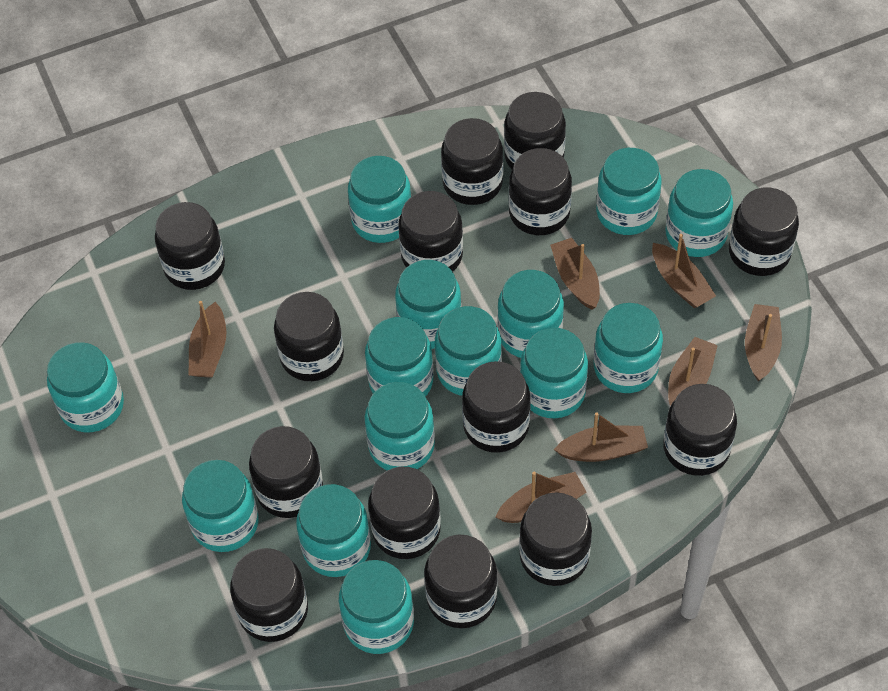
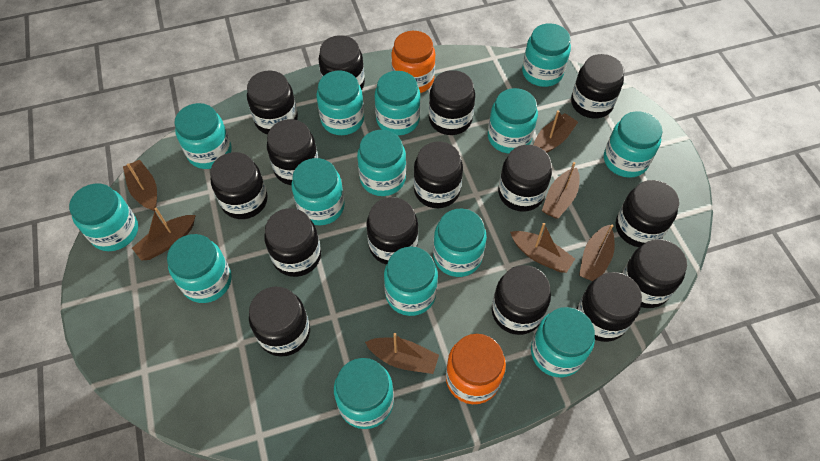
black jar: 14 -> 15
orange jar: 0 -> 2

